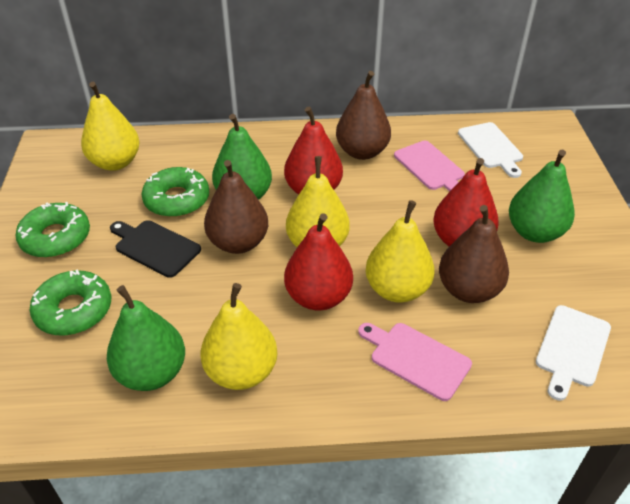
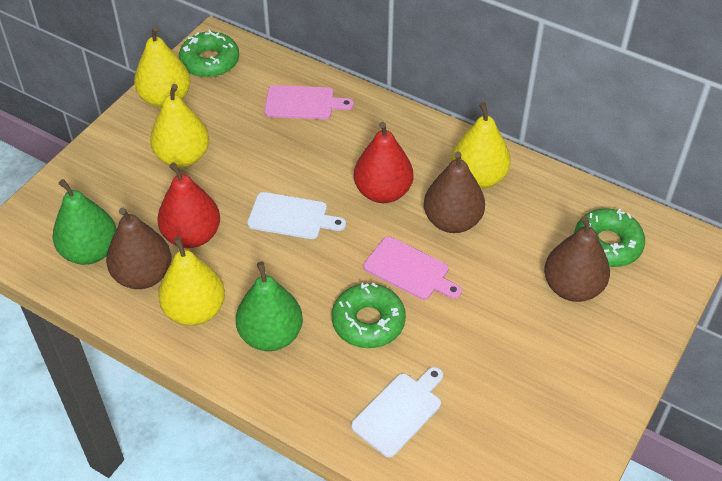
black cutting board: 1 -> 0
green pear: 3 -> 2
red pear: 3 -> 2

